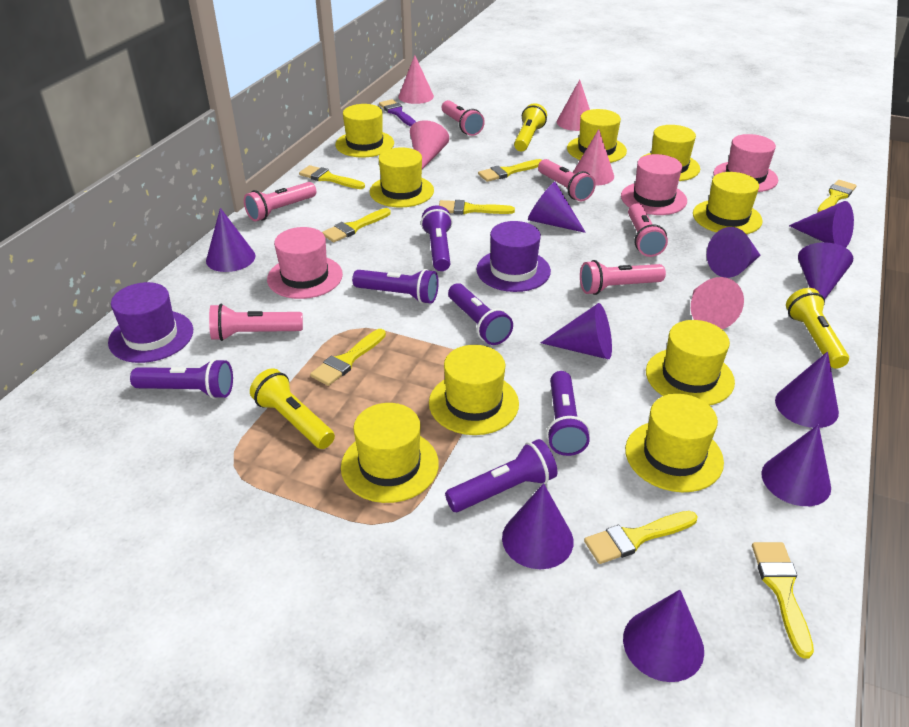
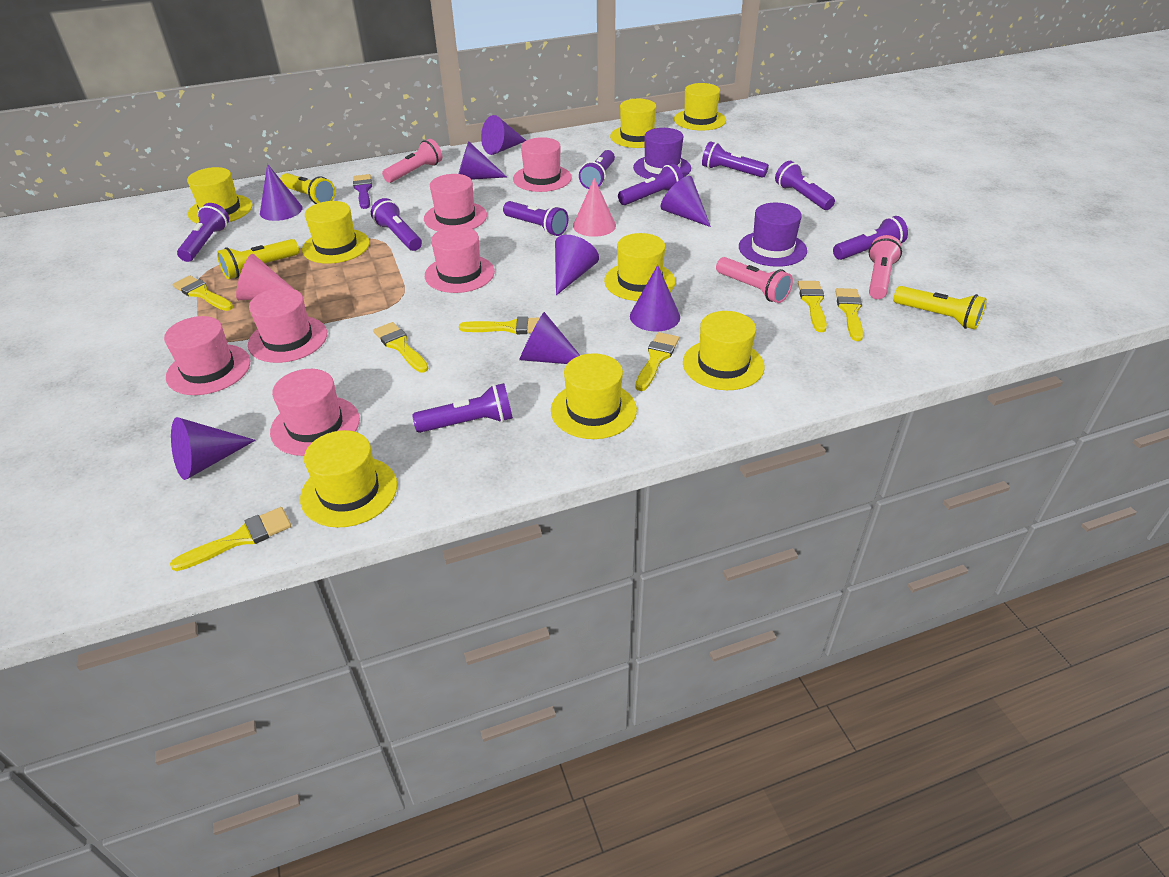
pink cone: 5 -> 2
pink flashlight: 6 -> 3
pink hat: 3 -> 6
purple cone: 10 -> 8
purple flashlight: 6 -> 9
yellow brush: 8 -> 7
yellow hat: 9 -> 8

